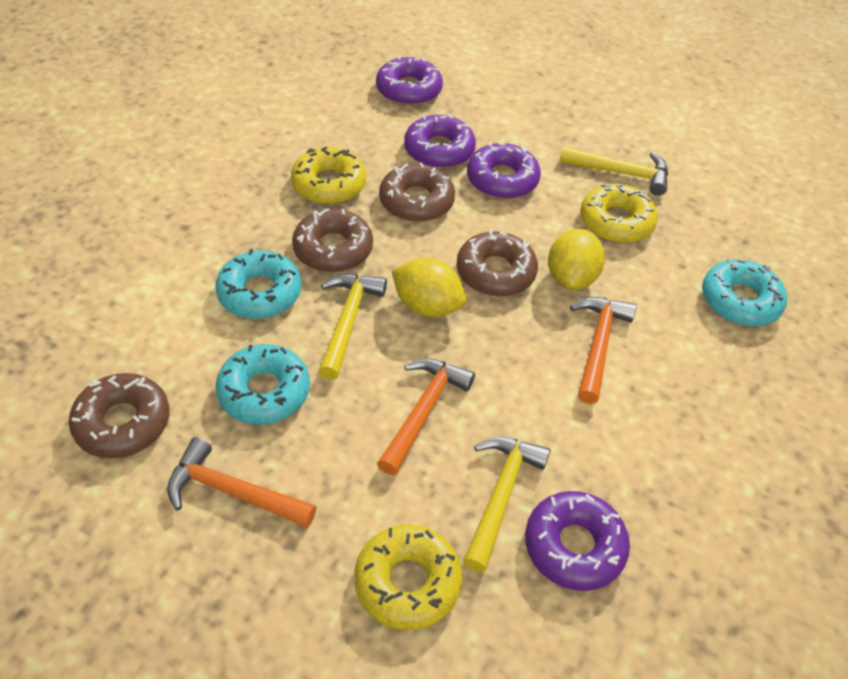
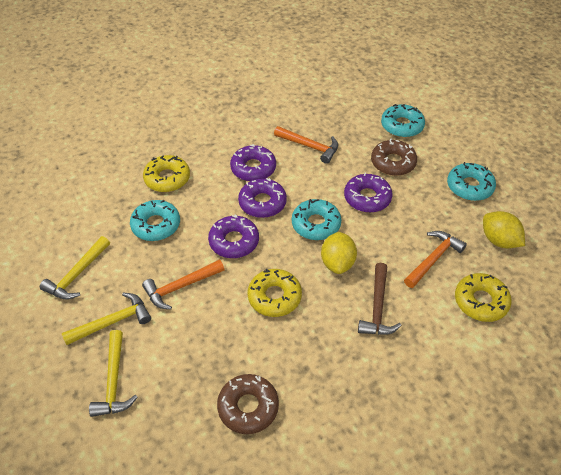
brown donut: 4 -> 2
brown hammer: 0 -> 1
turquoise donut: 3 -> 4

